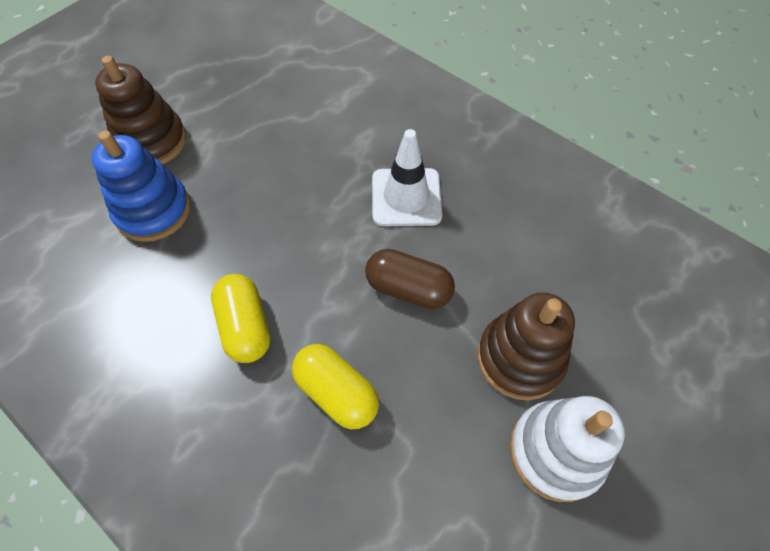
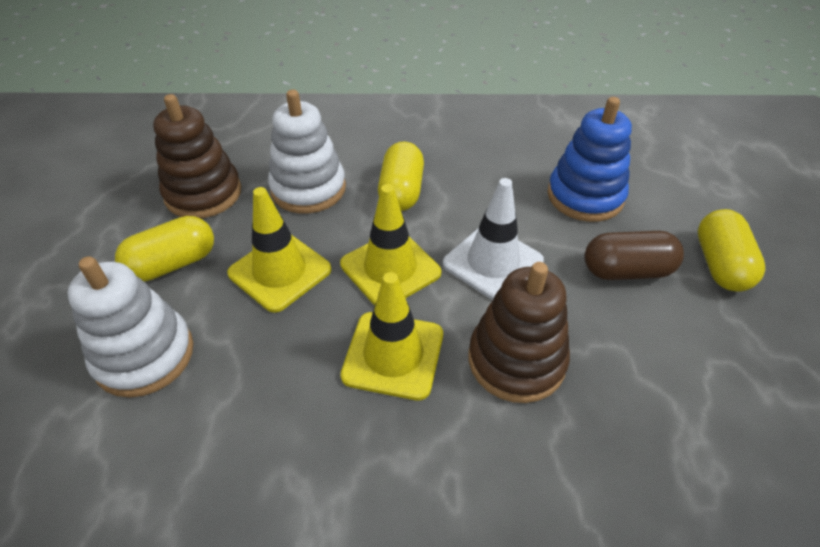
white stacking toy: 1 -> 2
yellow capsule: 2 -> 3
yellow traffic cone: 0 -> 3

